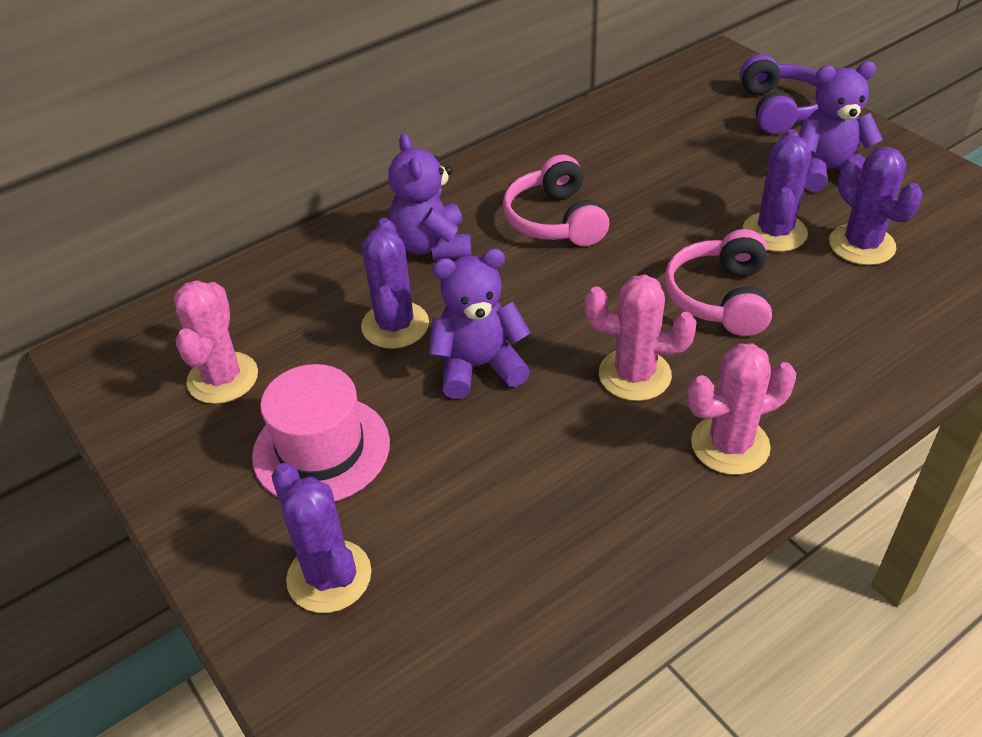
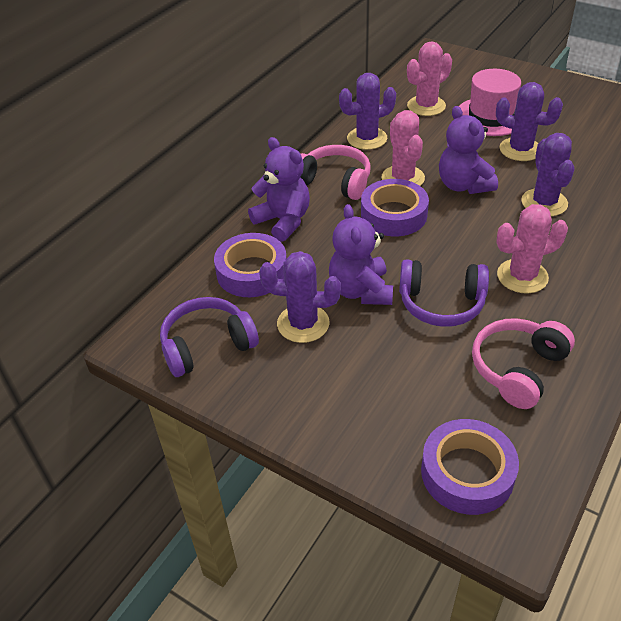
purple headphones: 1 -> 2
purple tape: 0 -> 3

